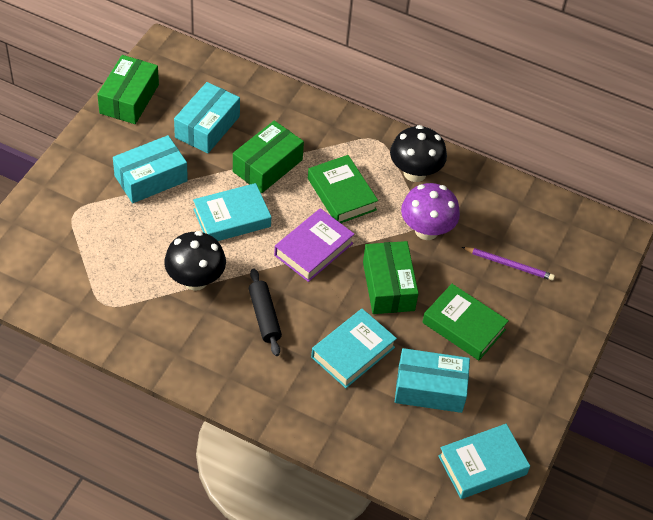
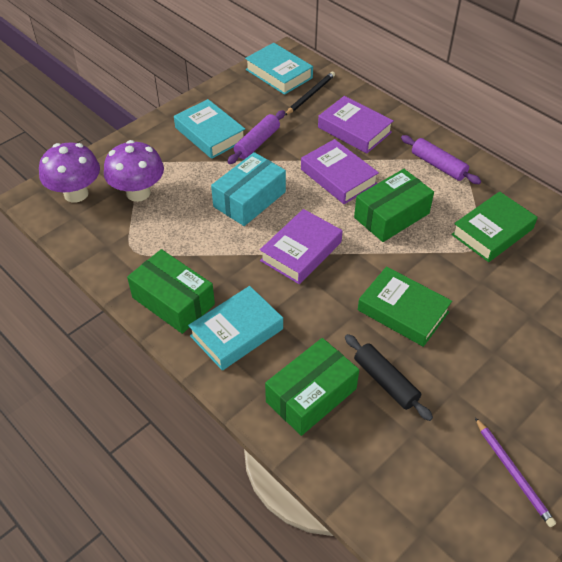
black mushroom: 2 -> 0
black pencil: 0 -> 1
purple book: 1 -> 3
purple mushroom: 1 -> 2
purple rolling pin: 0 -> 2
turquoise box: 3 -> 1

